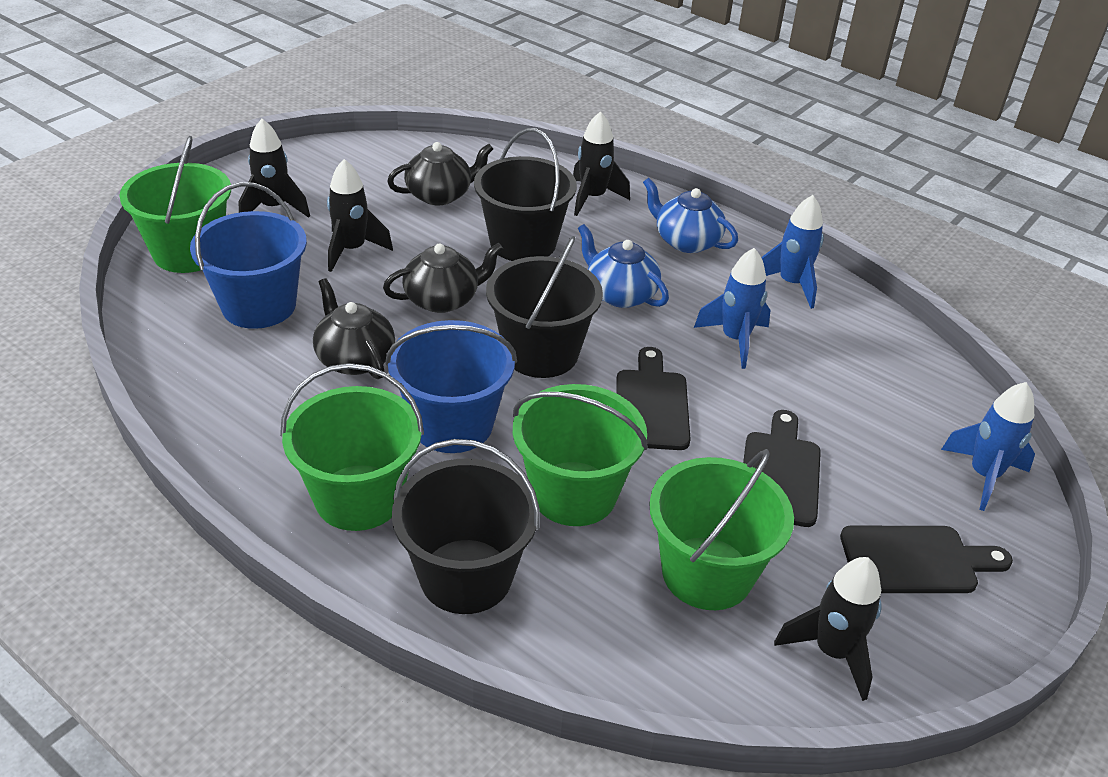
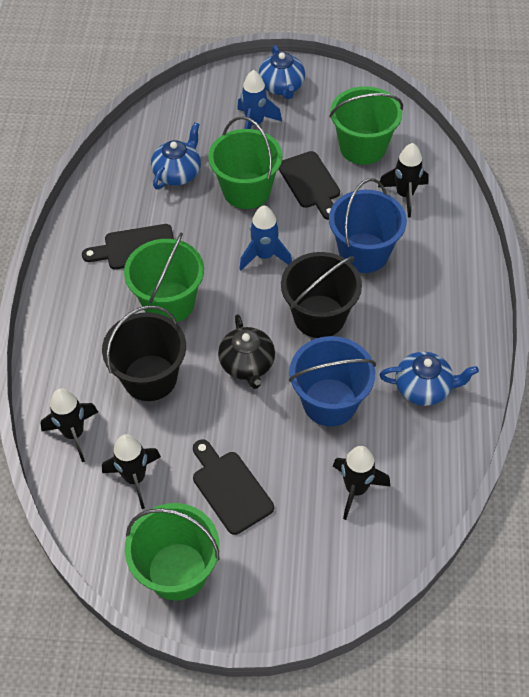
black bucket: 3 -> 2
black teapot: 3 -> 1
blue rocket: 3 -> 2
blue teapot: 2 -> 3

